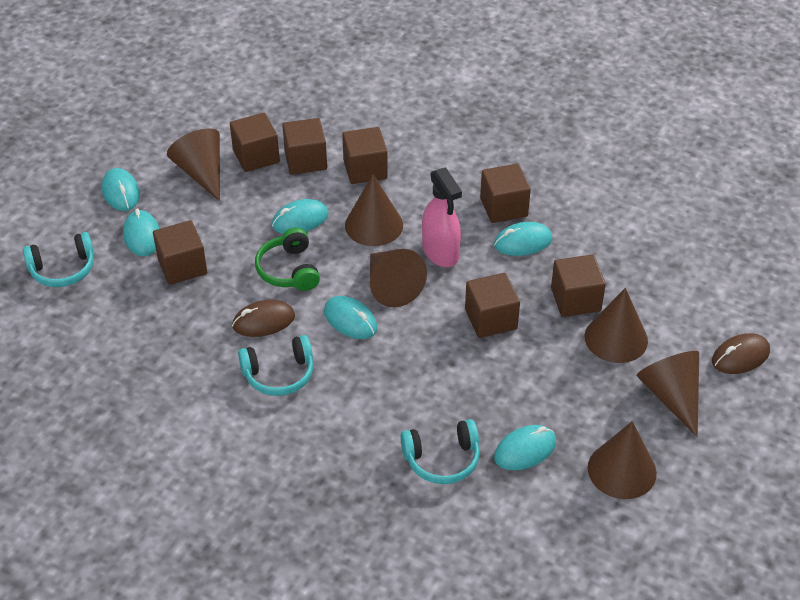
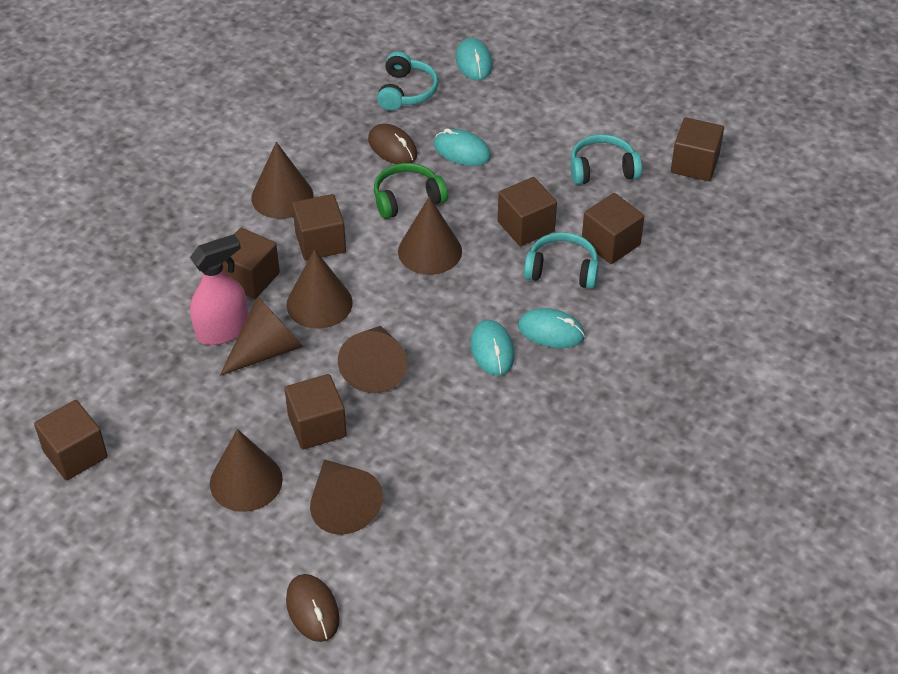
brown cone: 6 -> 7
turquoise mouse: 6 -> 4

